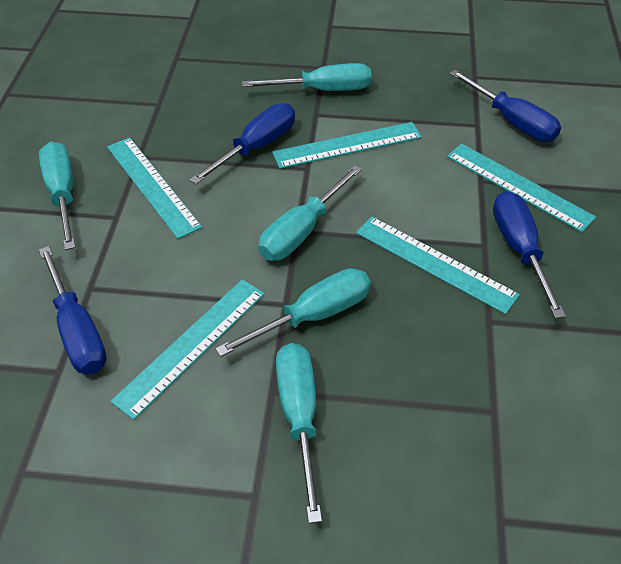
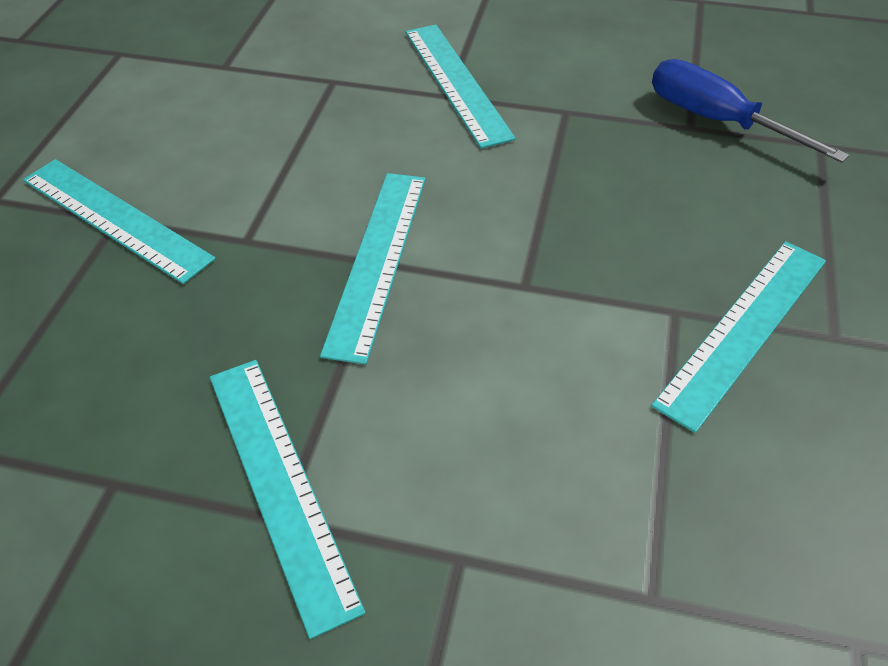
blue screwdriver: 4 -> 1
turquoise screwdriver: 5 -> 0

